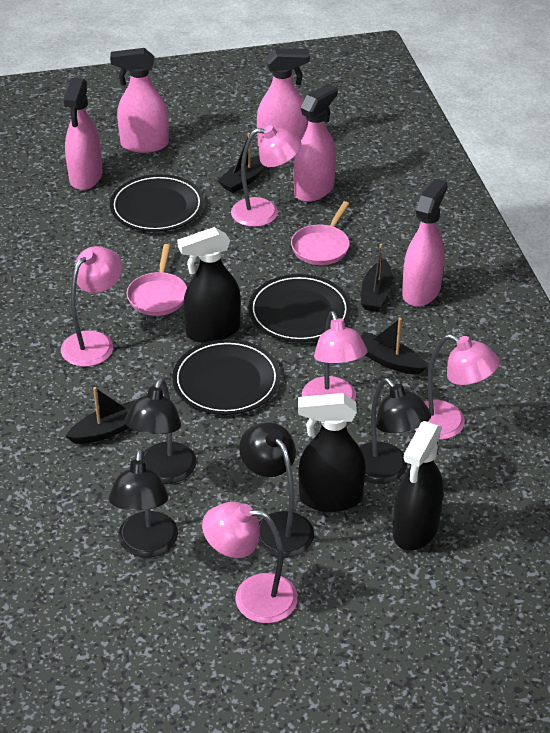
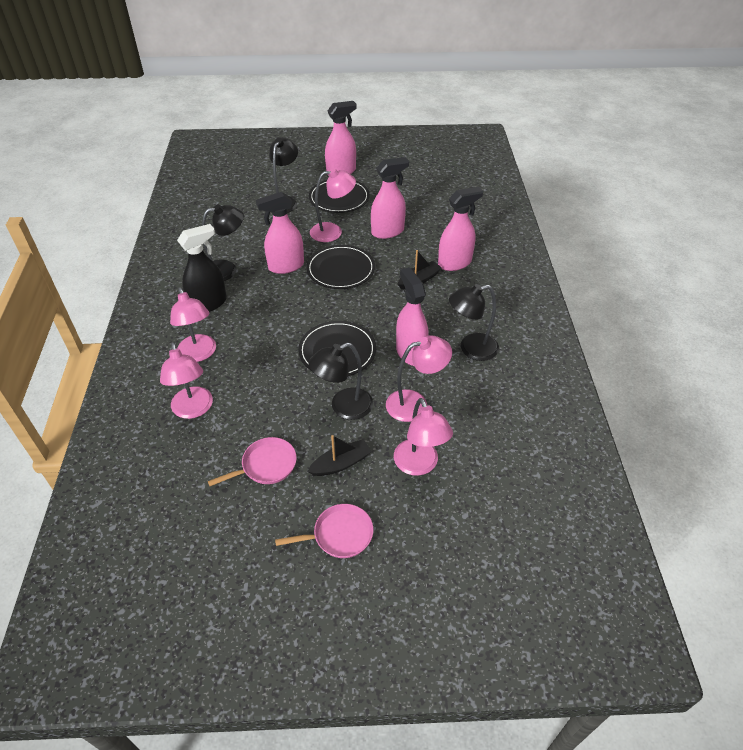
black boat: 4 -> 2
black spray bottle: 3 -> 1

